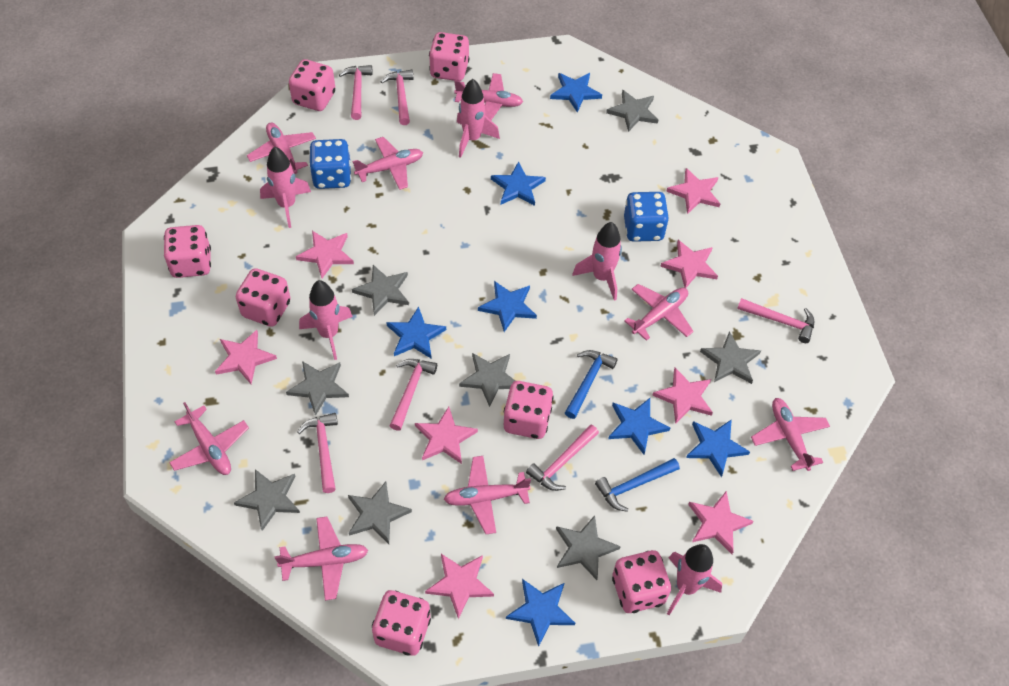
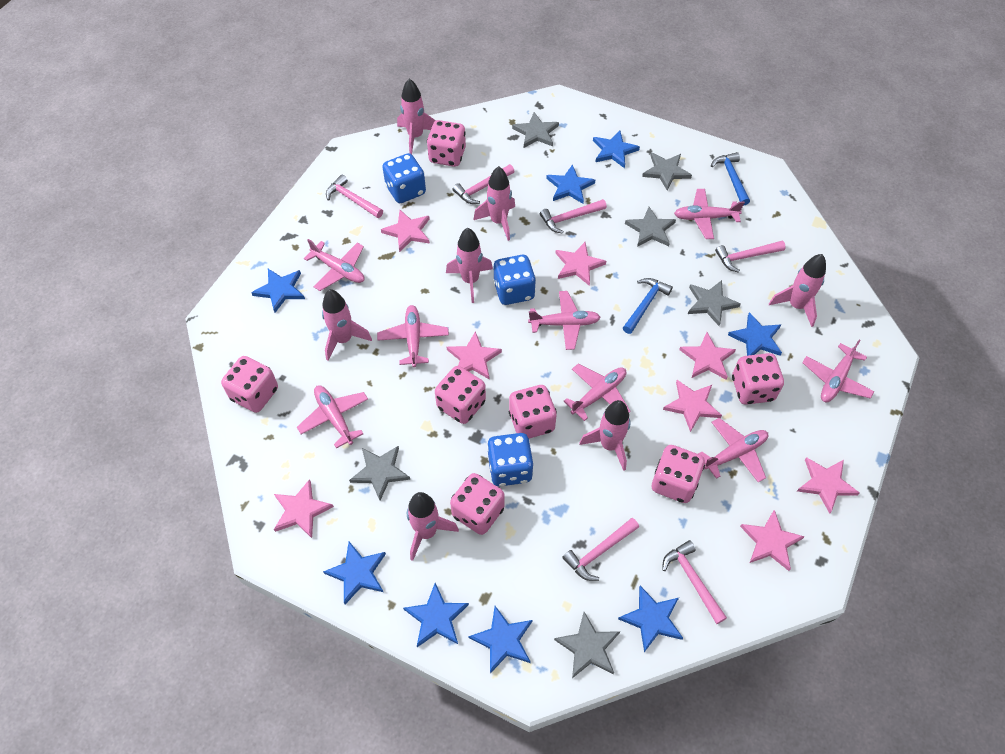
blue dice: 2 -> 3
blue star: 7 -> 8
grey star: 8 -> 6
pink rocket: 5 -> 7

